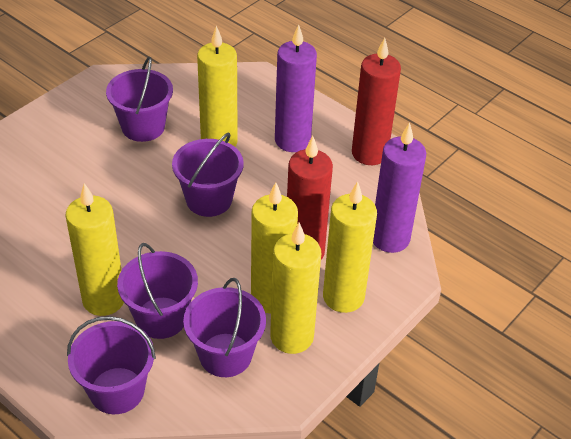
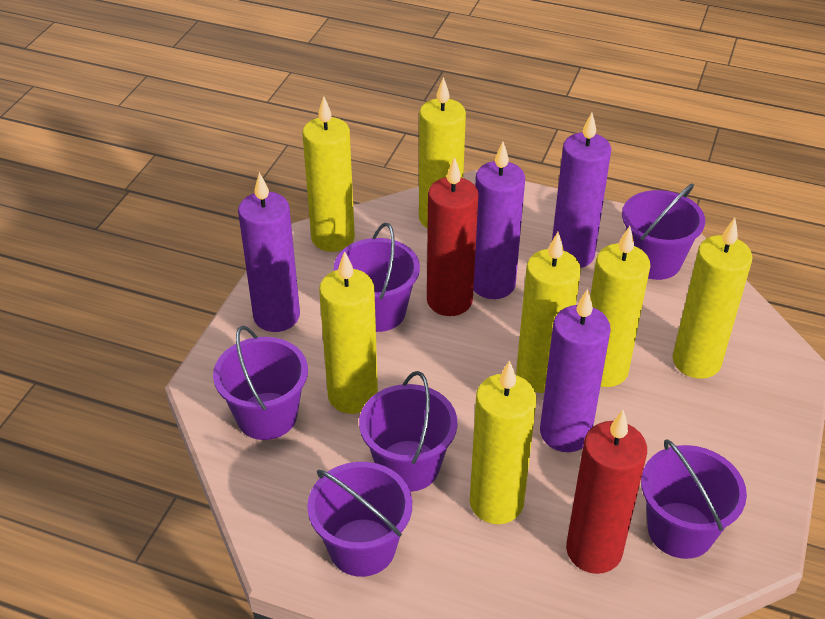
purple bucket: 5 -> 6
purple candle: 2 -> 4
yellow candle: 5 -> 7

